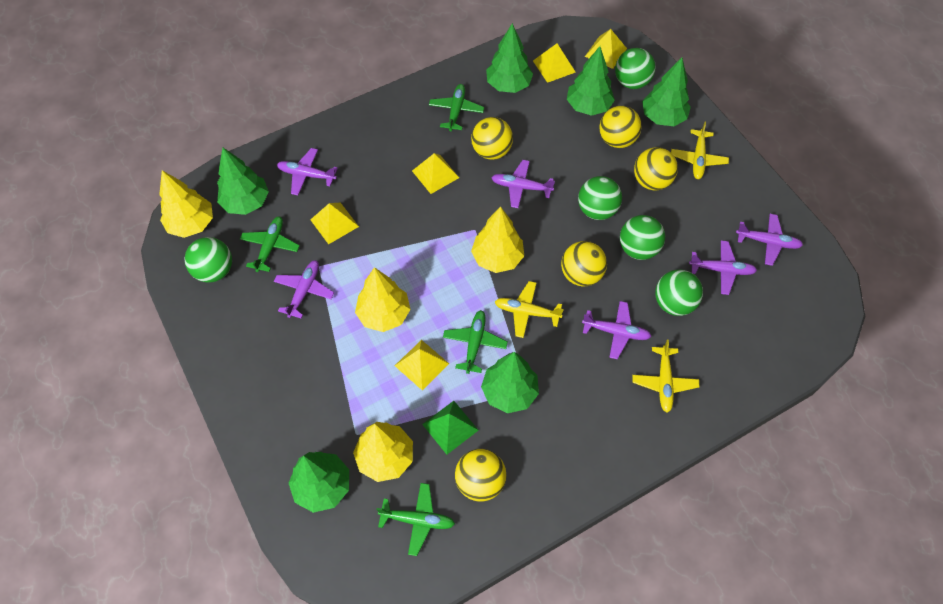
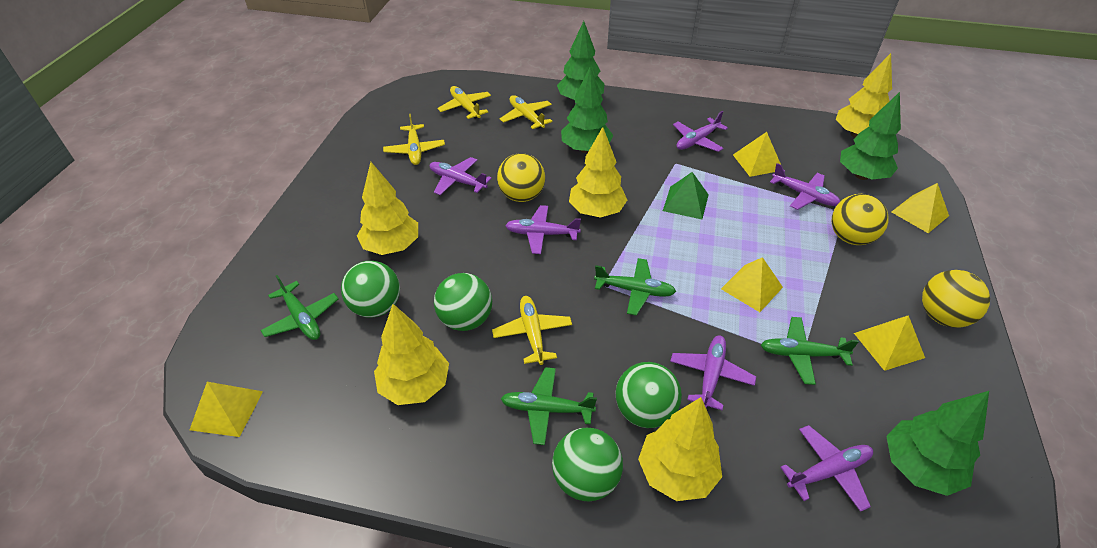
green ball: 5 -> 4
green tree: 6 -> 4
yellow ball: 5 -> 3
yellow plane: 3 -> 4
yellow tree: 4 -> 5

